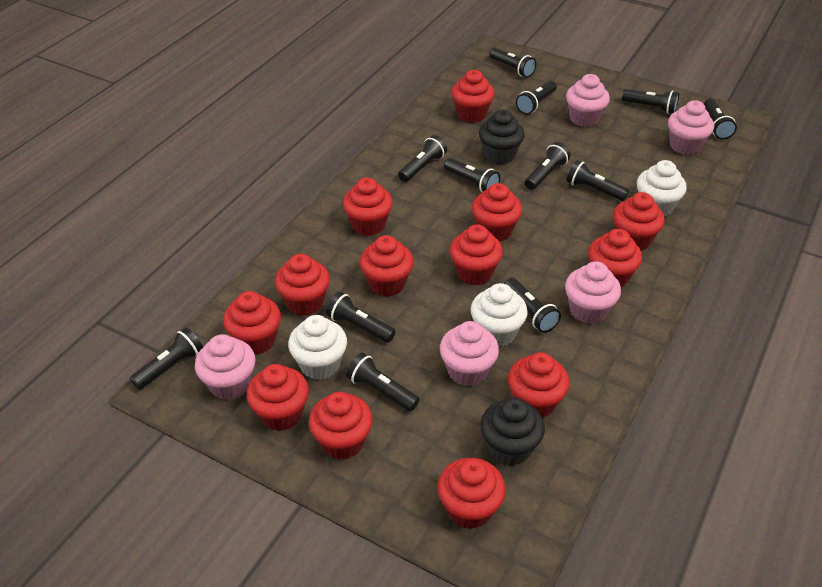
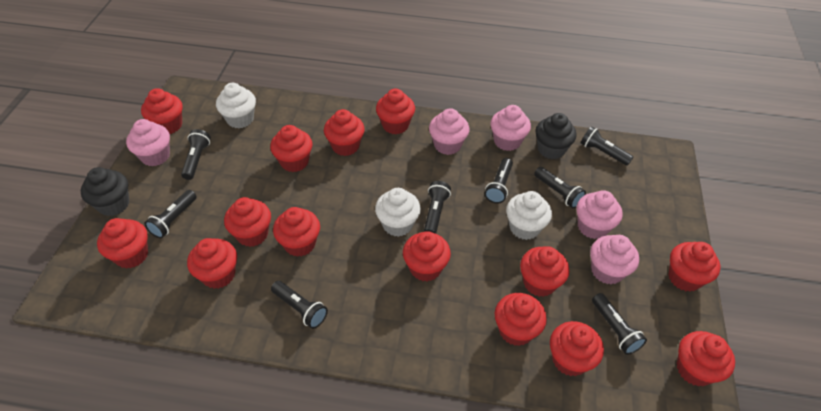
black flashlight: 12 -> 8
red cupcake: 13 -> 14

